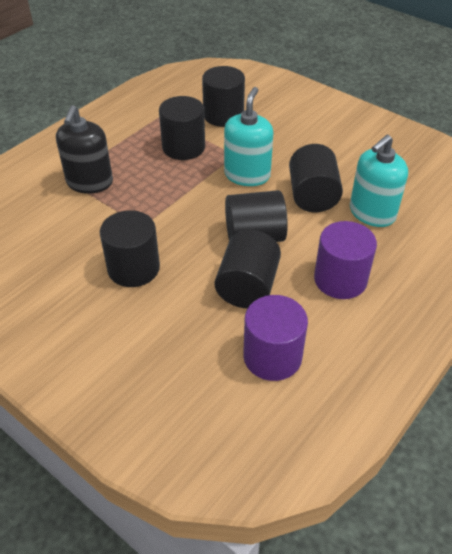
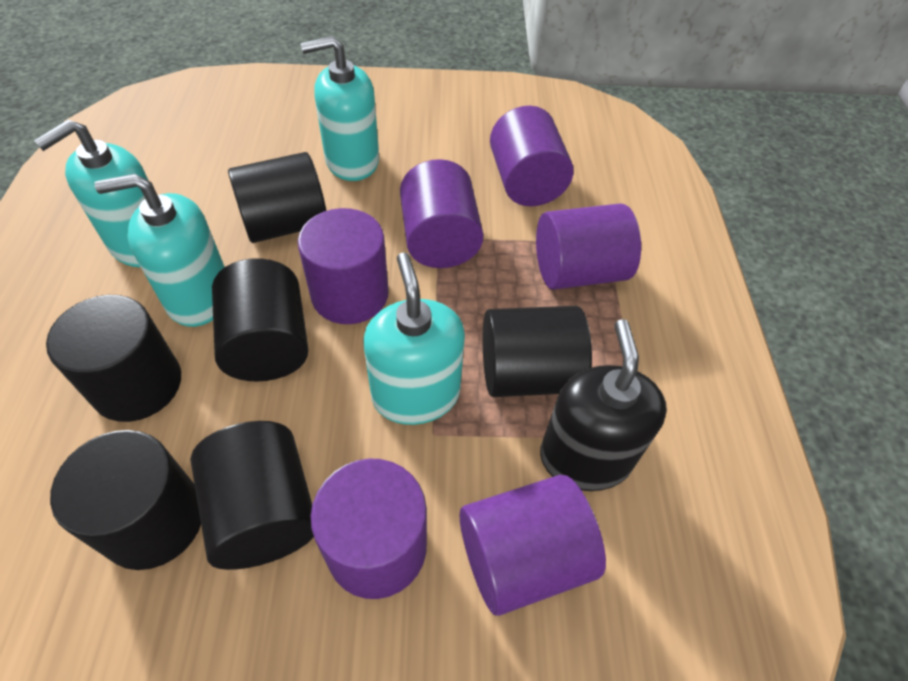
purple cylinder: 2 -> 6
turquoise soap dispenser: 2 -> 4

